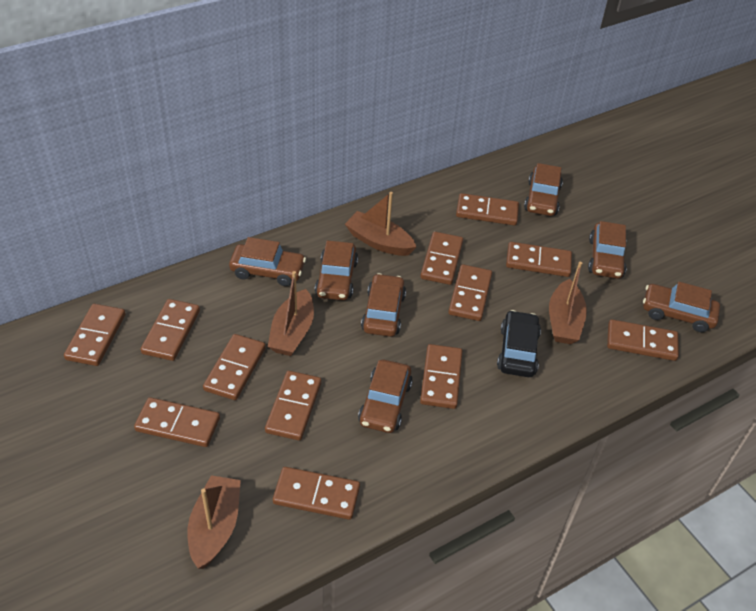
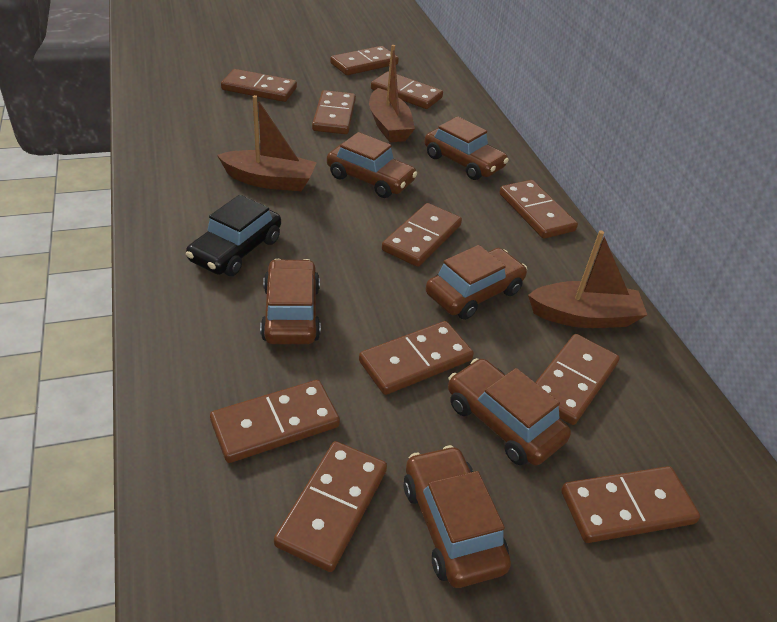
brown boat: 4 -> 3
brown car: 7 -> 6
brown domino: 12 -> 11

